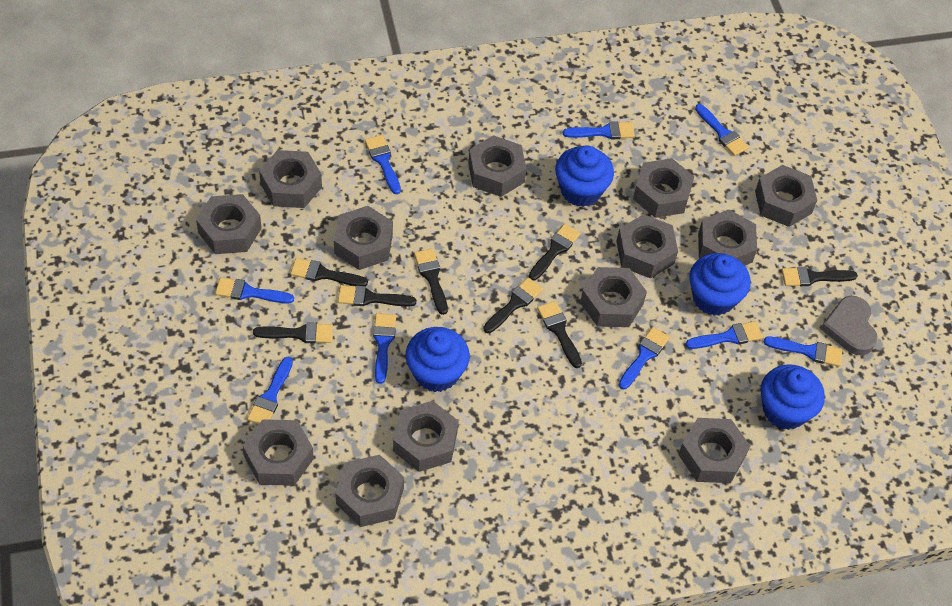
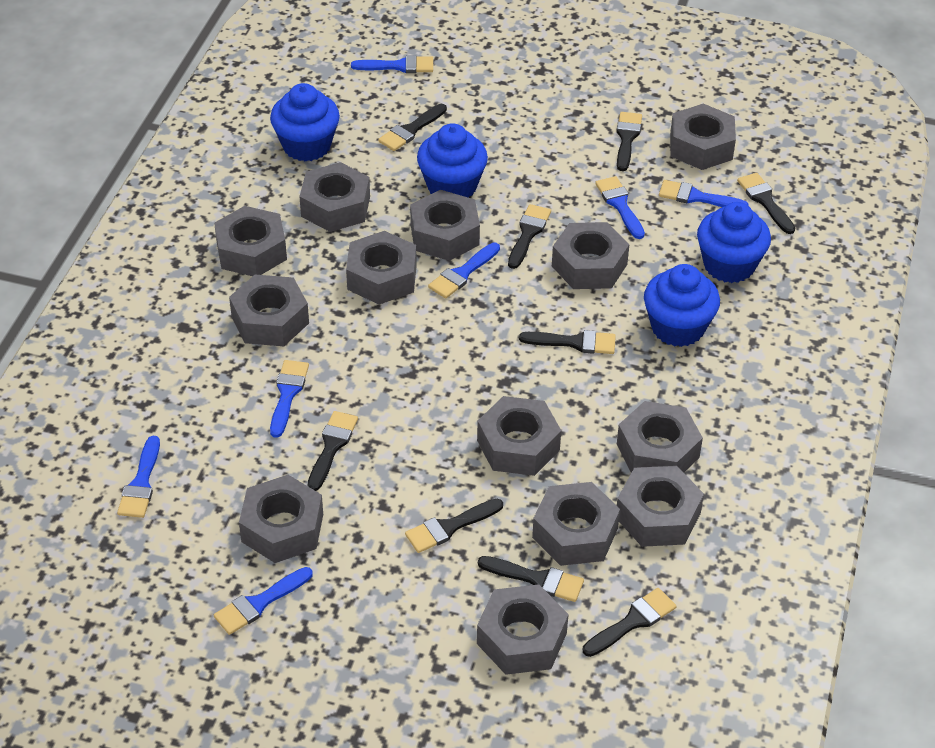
black brush: 8 -> 9
blue brush: 9 -> 7
grey heart: 1 -> 0

